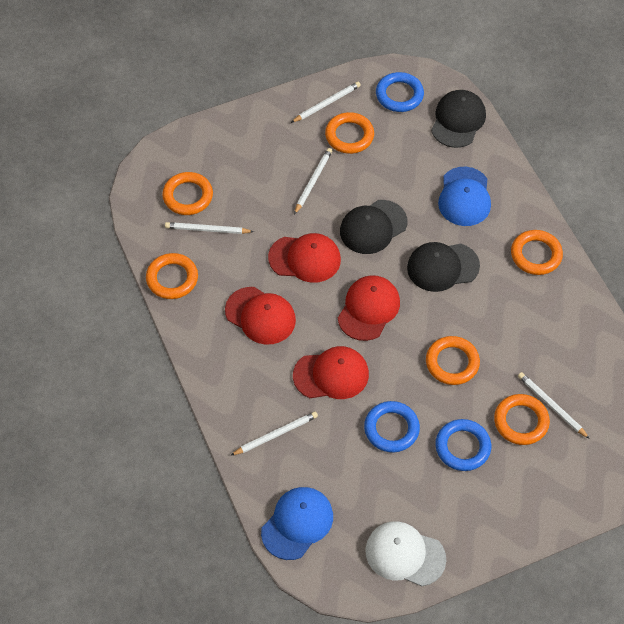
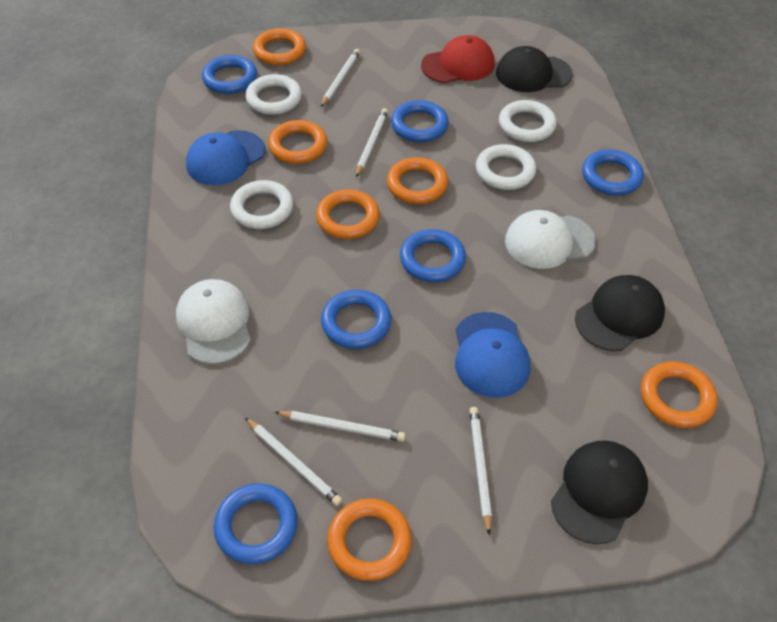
blue ring: 3 -> 6
red cap: 4 -> 1
white cap: 1 -> 2
white ring: 0 -> 4

